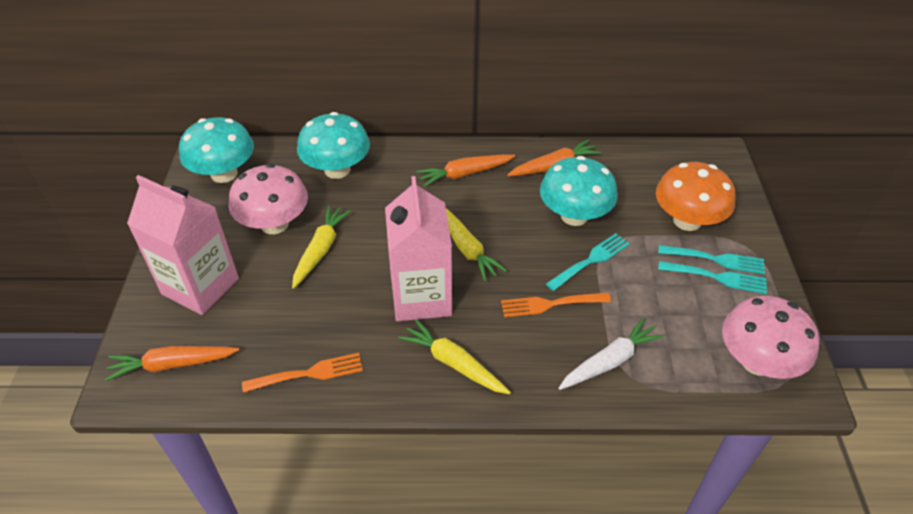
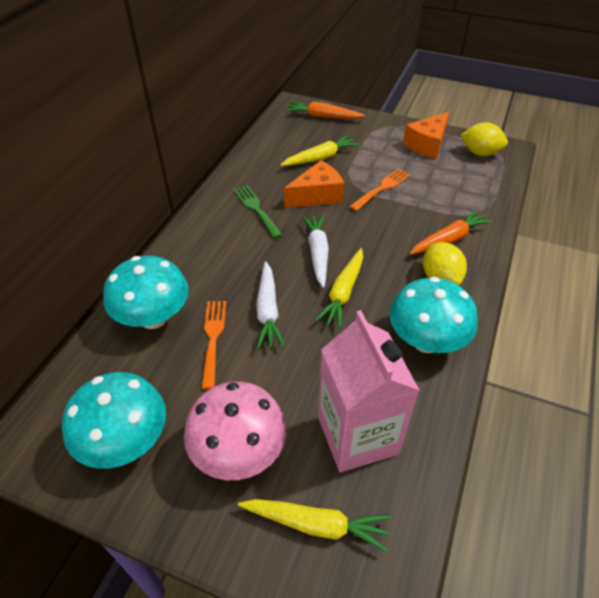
green fork: 0 -> 1
orange carrot: 3 -> 2
orange cheese: 0 -> 2
orange mushroom: 1 -> 0
pink carton: 2 -> 1
pink mushroom: 2 -> 1
turquoise fork: 3 -> 0
white carrot: 1 -> 2
yellow lemon: 0 -> 2

